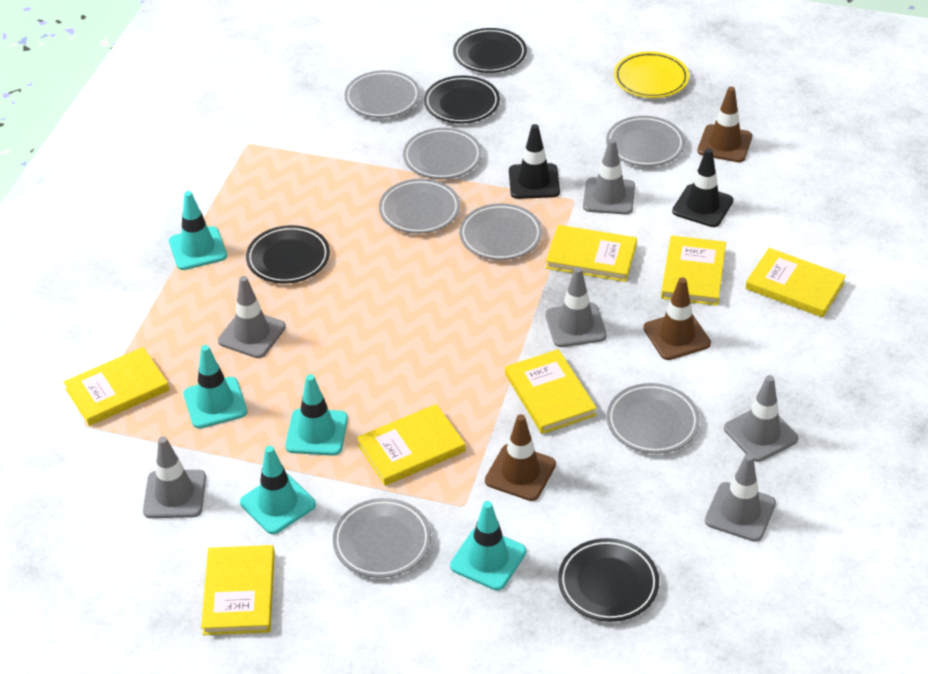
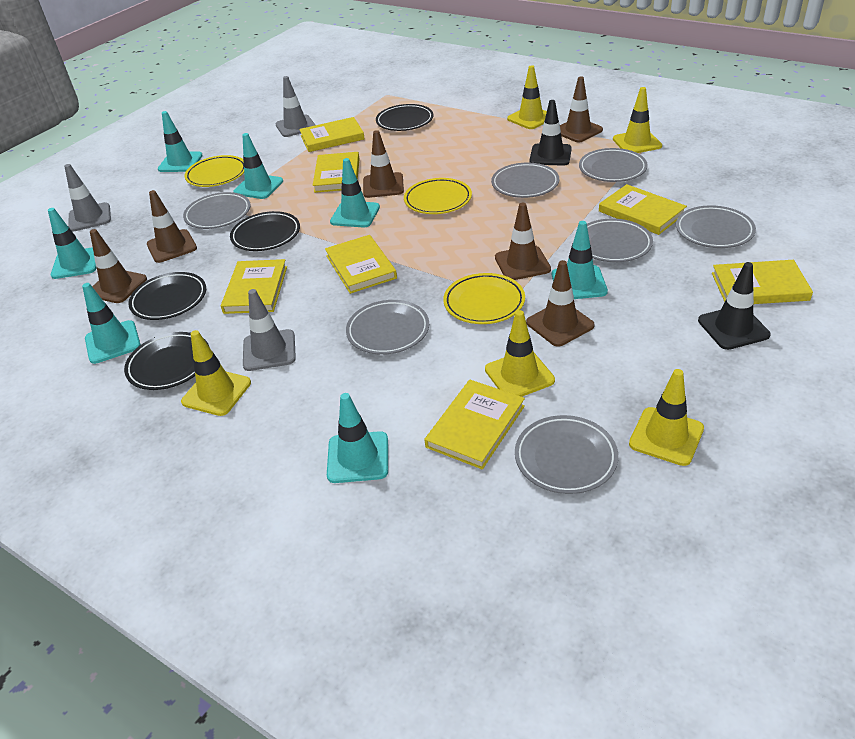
brown traffic cone: 3 -> 6
grey traffic cone: 6 -> 3
turquoise traffic cone: 5 -> 7
yellow plate: 1 -> 3
yellow traffic cone: 0 -> 5

